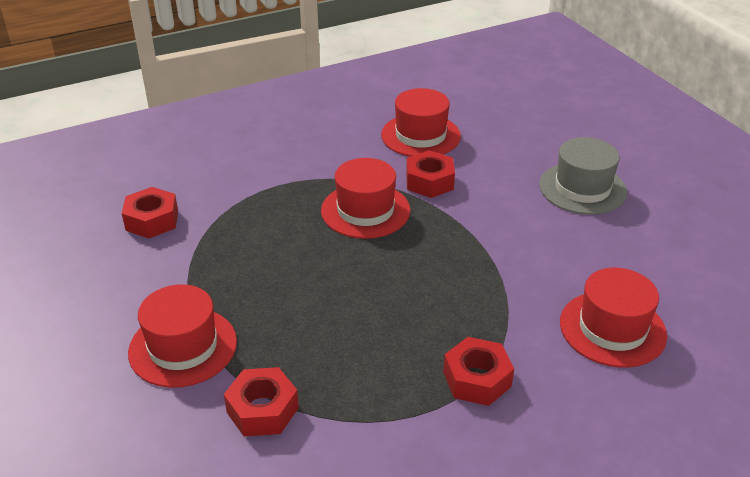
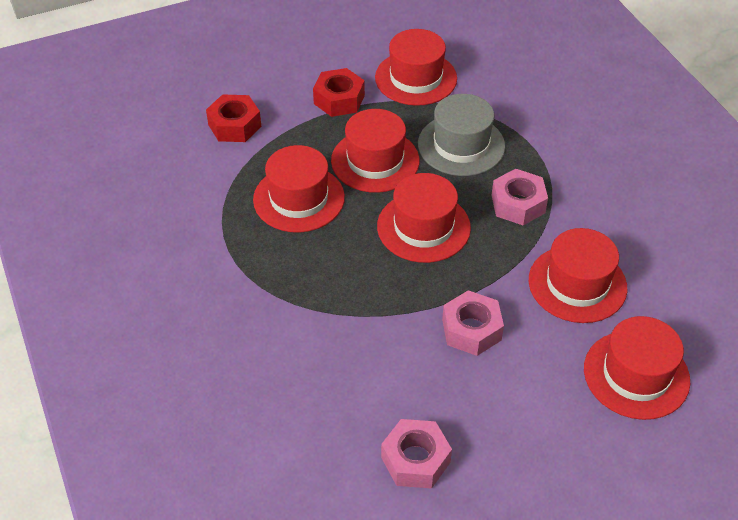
pink nut: 0 -> 3
red hat: 4 -> 6
red nut: 4 -> 2

